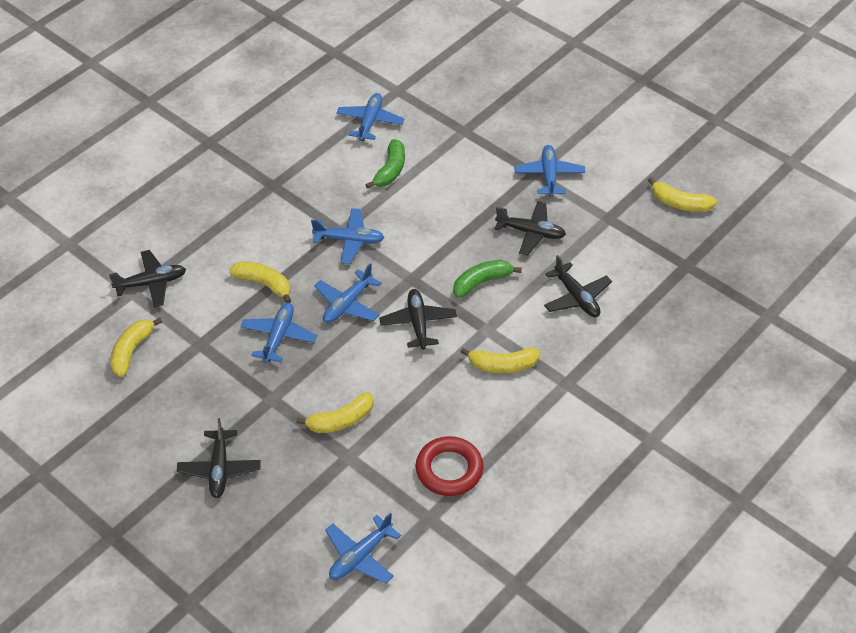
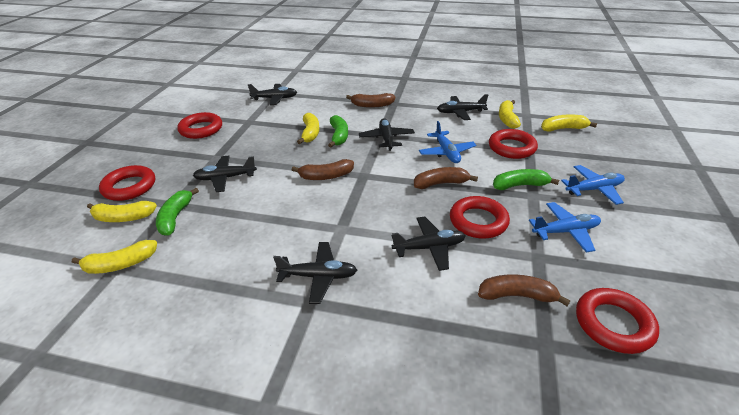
black plane: 5 -> 6
blue plane: 6 -> 3
brown banana: 0 -> 4
green banana: 2 -> 3
red ring: 1 -> 5

